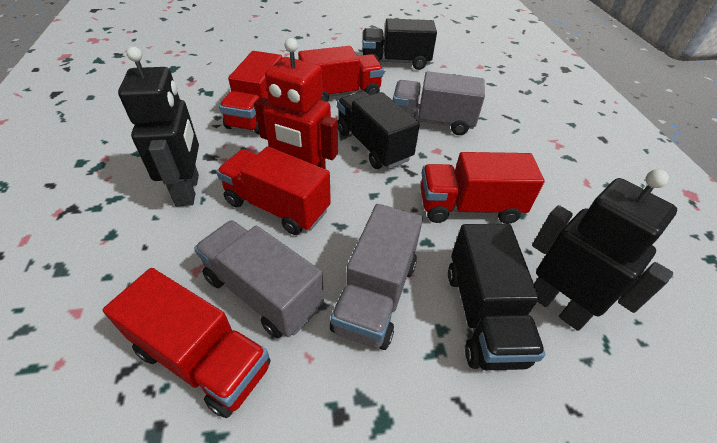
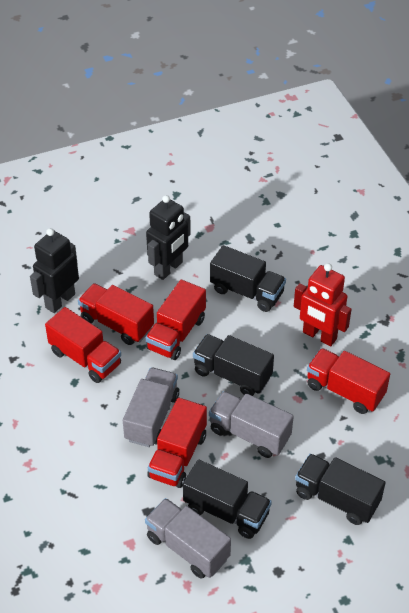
black truck: 3 -> 4

